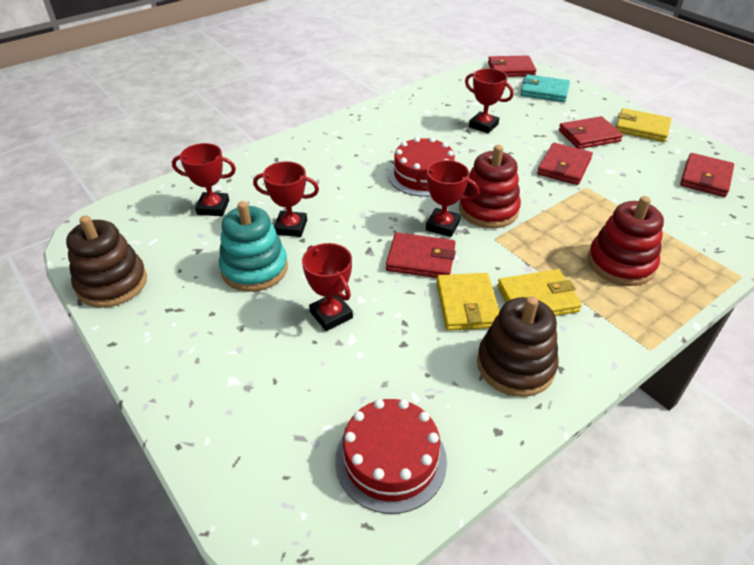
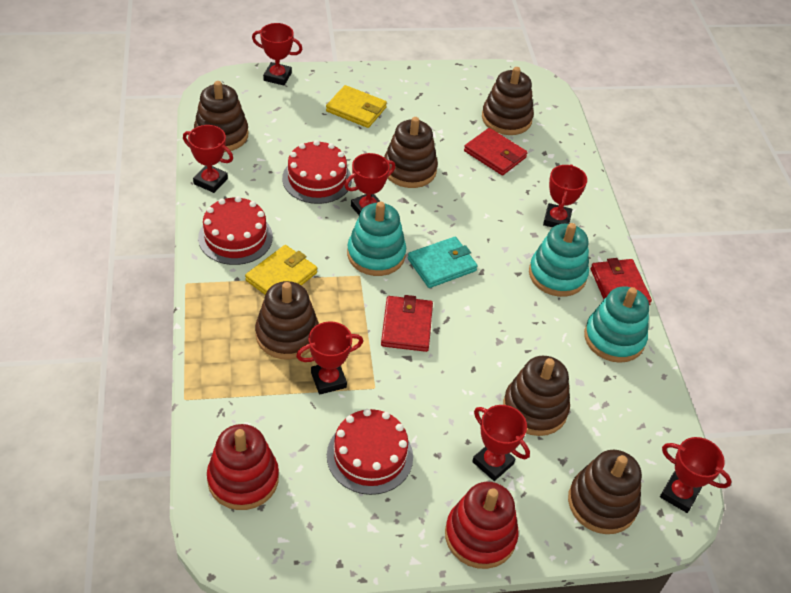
brown stacking toy: 2 -> 6
red cake: 2 -> 3
red trophy: 5 -> 7
red wallet: 5 -> 3
turquoise stacking toy: 1 -> 3
yellow wallet: 3 -> 2

